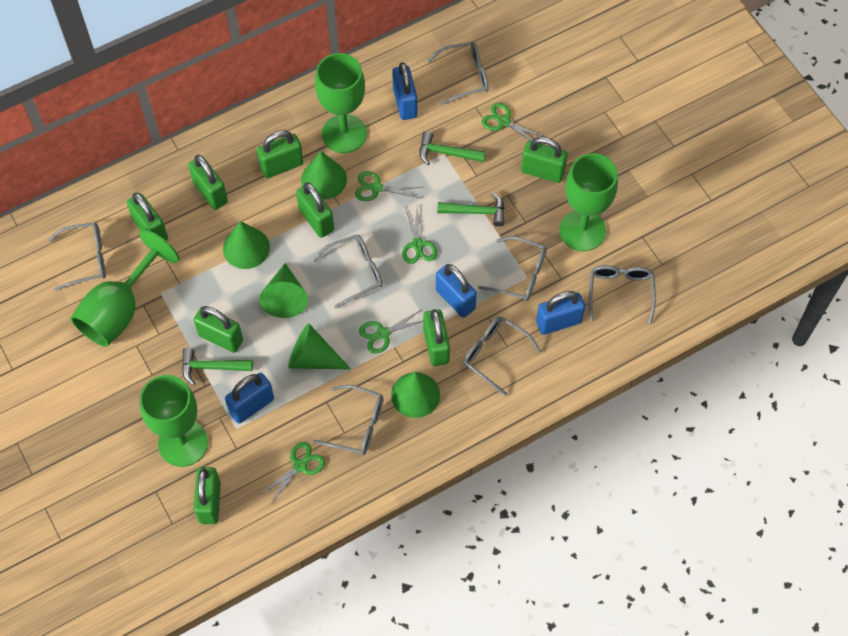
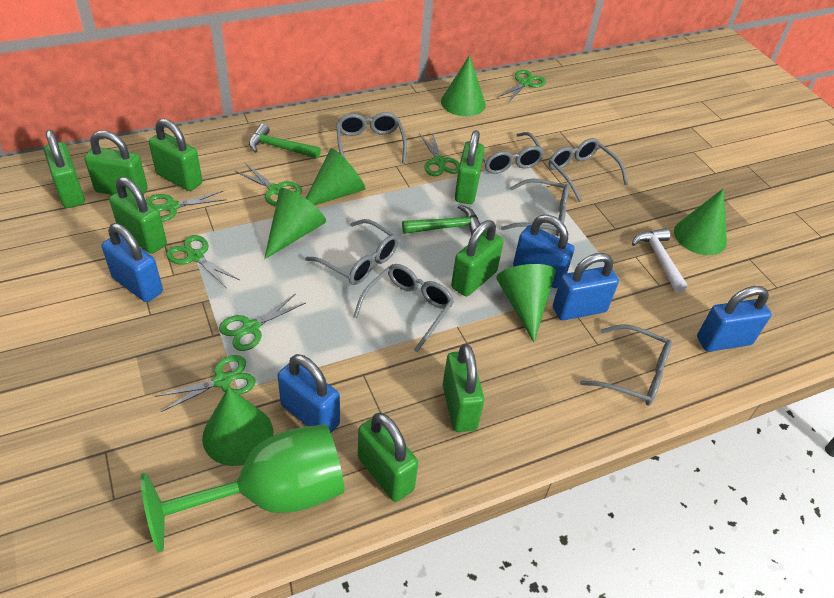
blue padlock: 4 -> 5
green cone: 5 -> 6
green goblet: 4 -> 1
green hammer: 3 -> 2
green scissors: 5 -> 7
white hammer: 0 -> 1

